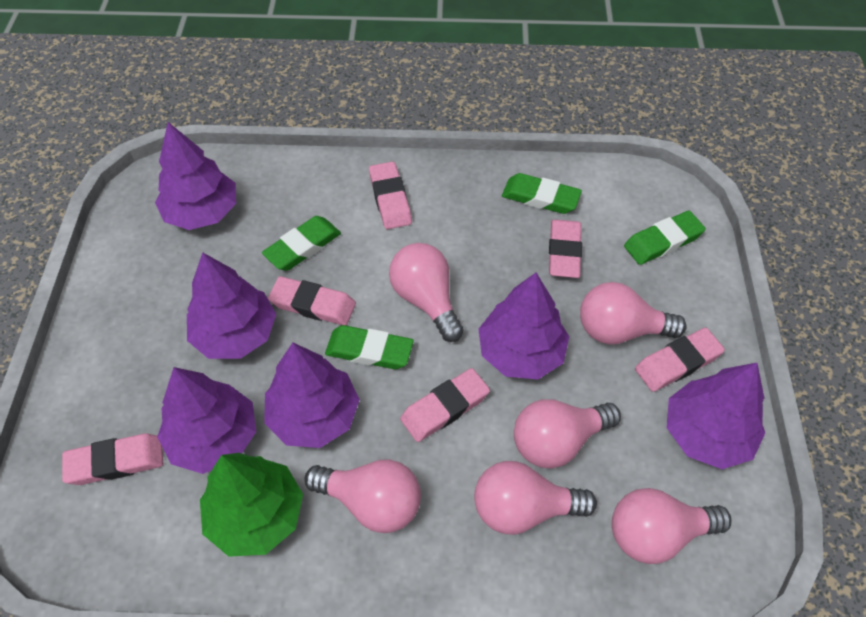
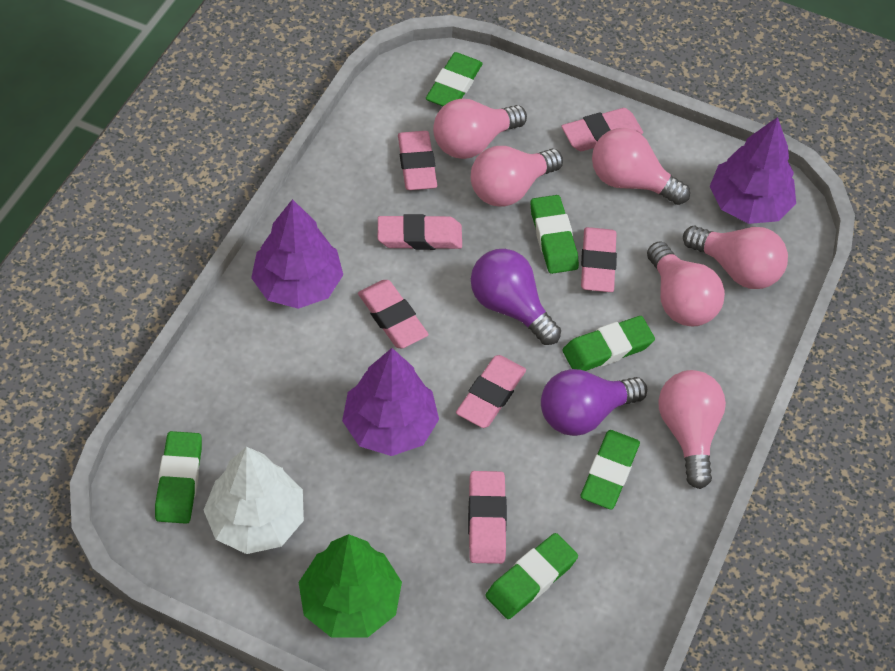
green eraser: 4 -> 6
pink eraser: 6 -> 7
purple light bulb: 0 -> 2
purple tree: 6 -> 3
white tree: 0 -> 1

